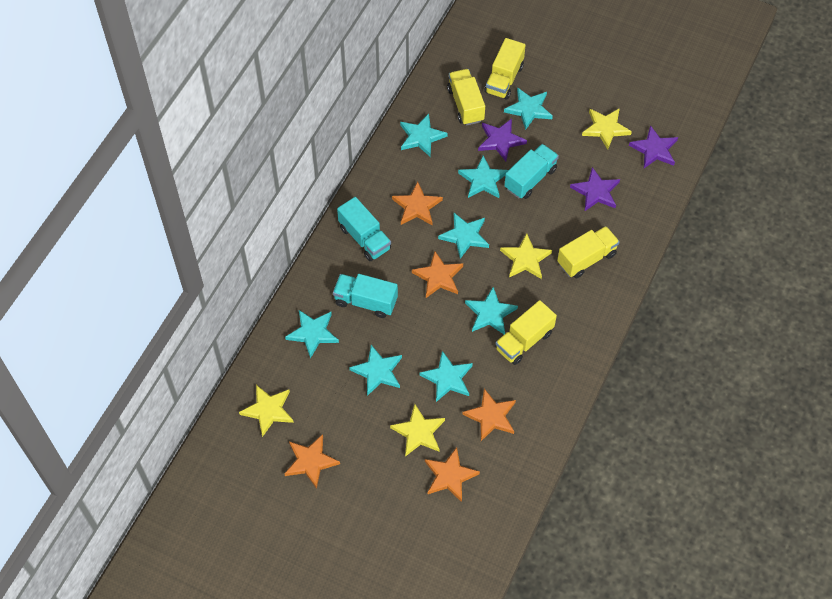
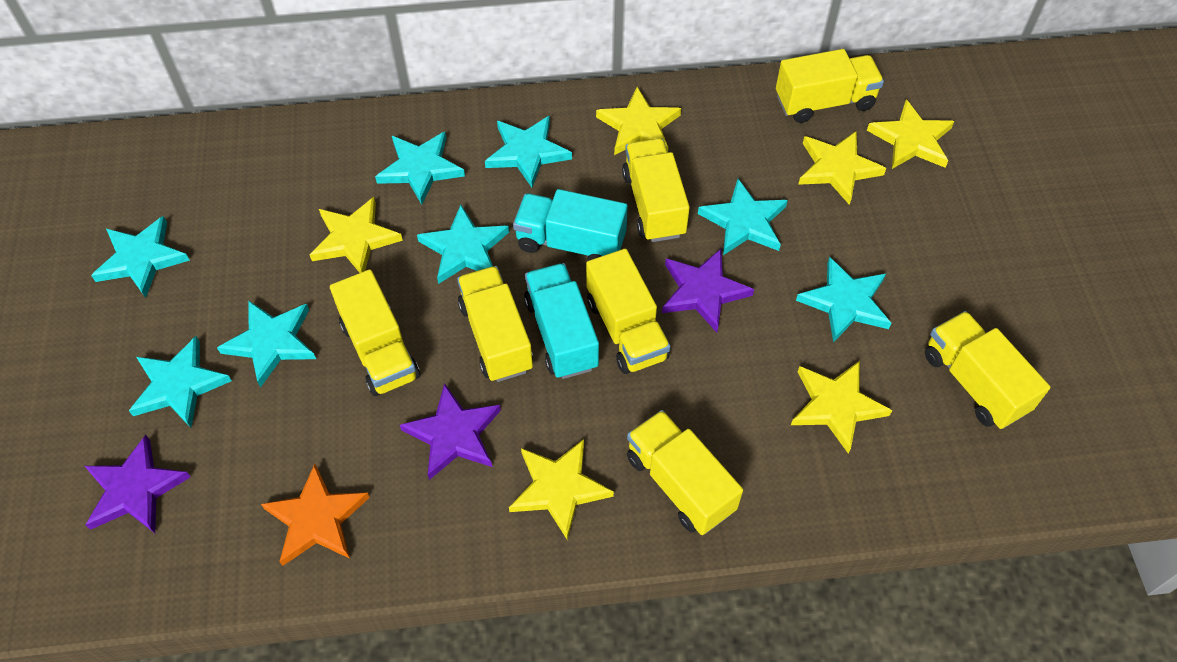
orange star: 5 -> 1
turquoise truck: 3 -> 2
yellow star: 4 -> 6
yellow truck: 4 -> 7

